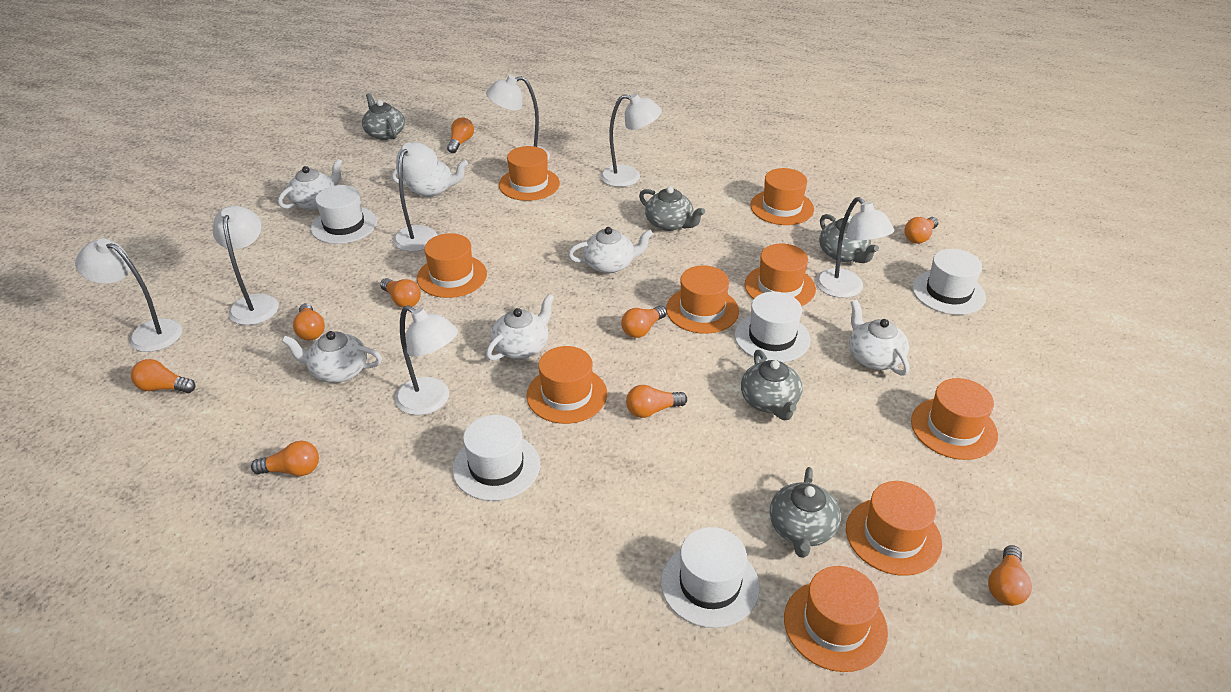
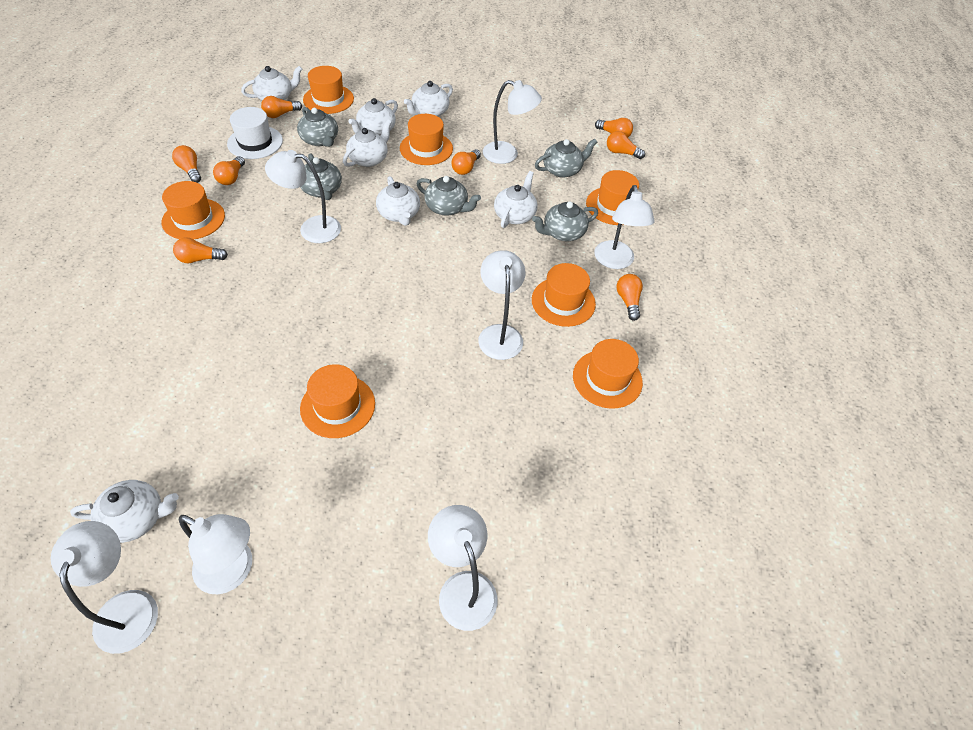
orange hat: 9 -> 7
orange light bulb: 9 -> 8
white hat: 5 -> 1
white teapot: 6 -> 7

